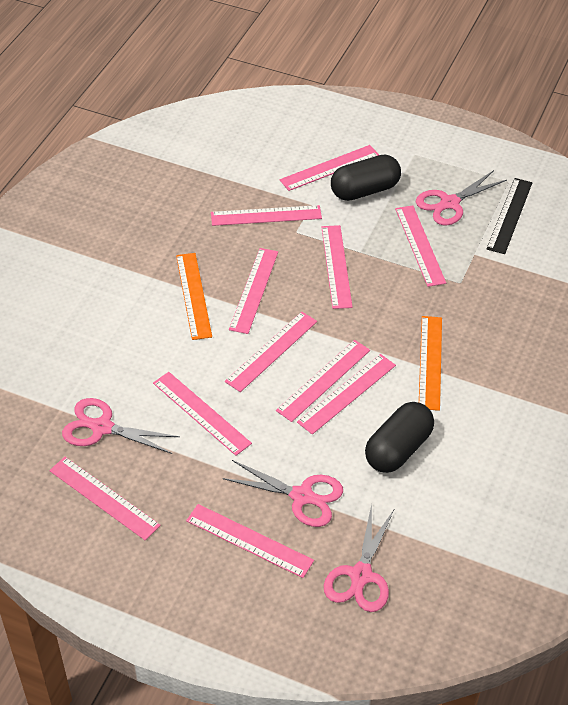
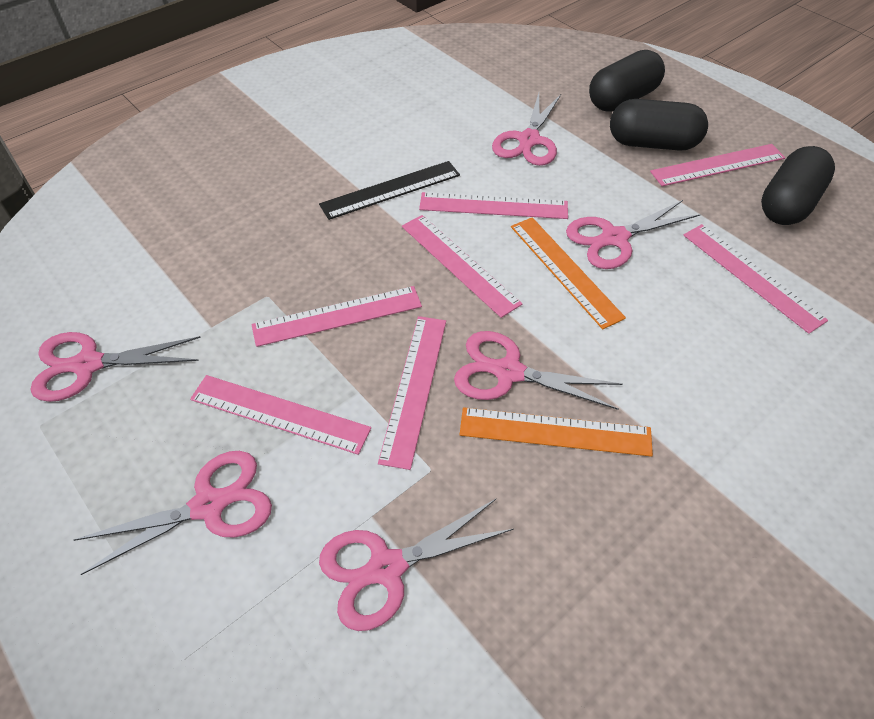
black capsule: 2 -> 3
pink ruler: 11 -> 7
pink scissors: 4 -> 6

